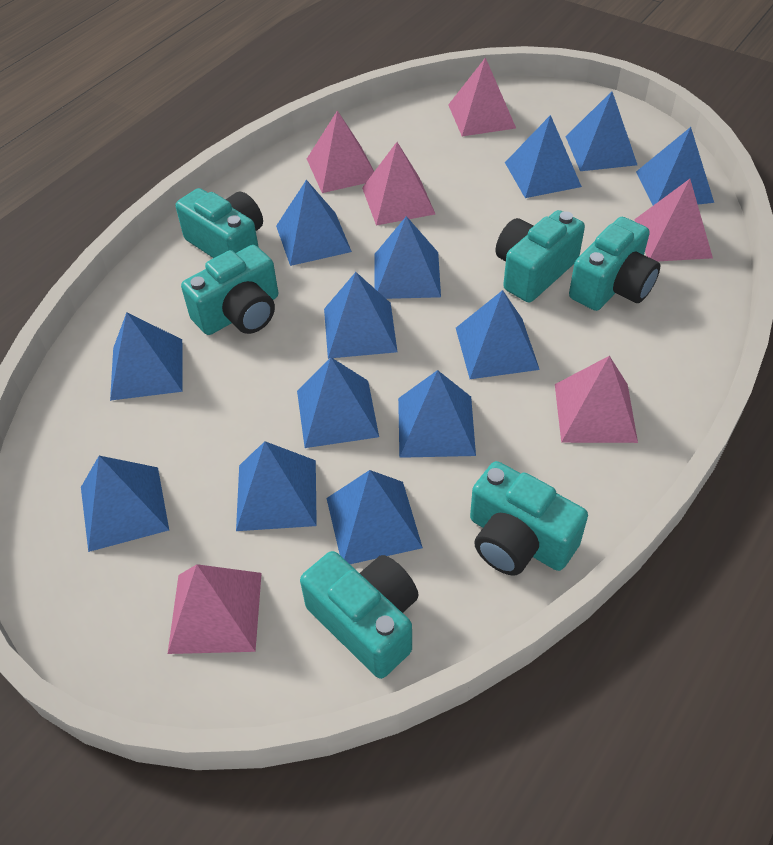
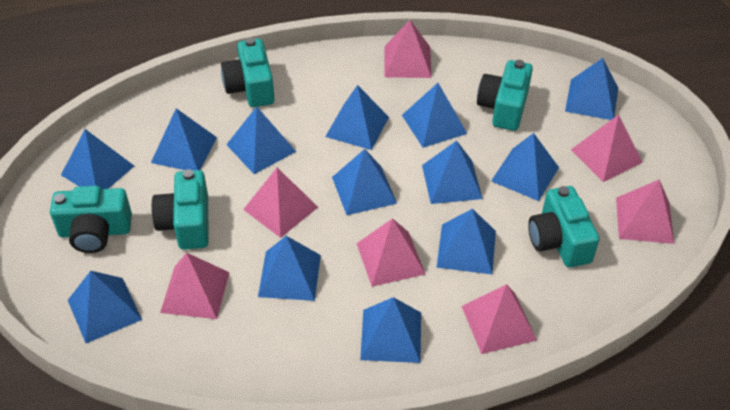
pink pyramid: 6 -> 7
turquoise camera: 6 -> 5

